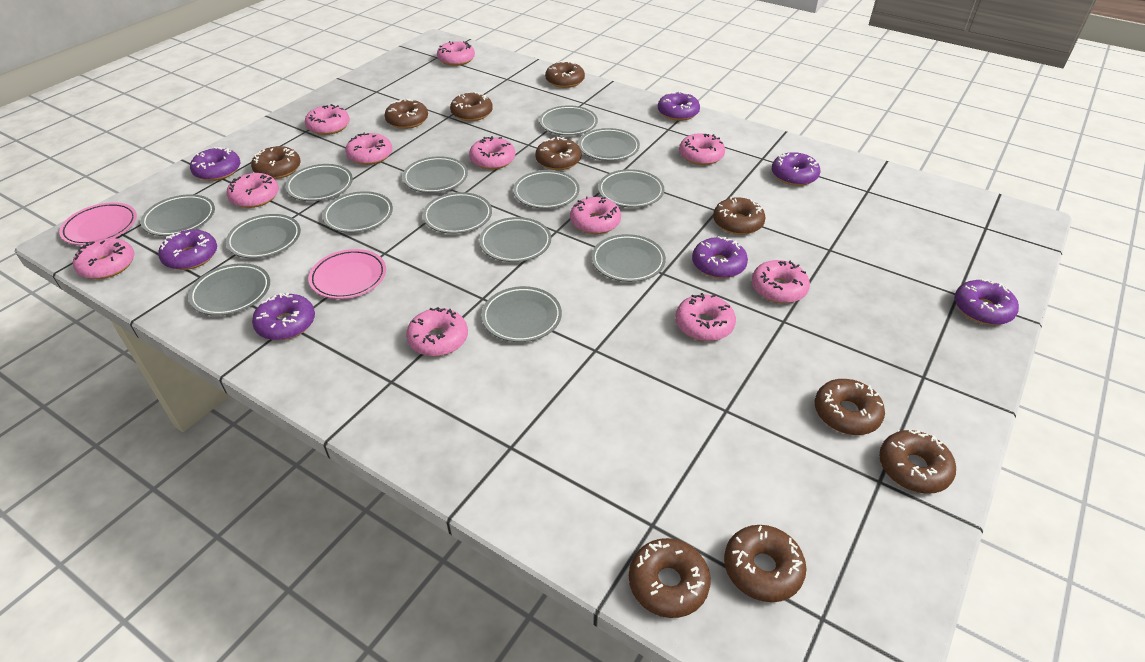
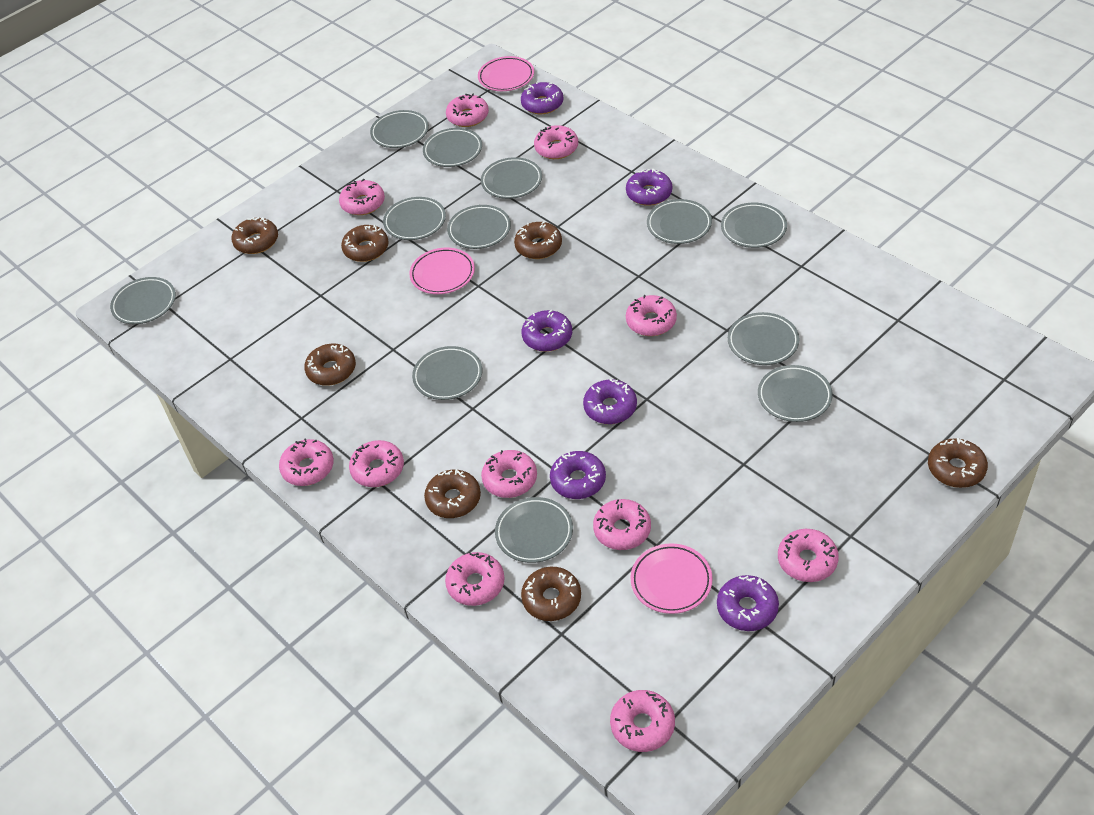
brown donut: 10 -> 7
grey plate: 14 -> 12
pink plate: 2 -> 3
purple donut: 7 -> 6

